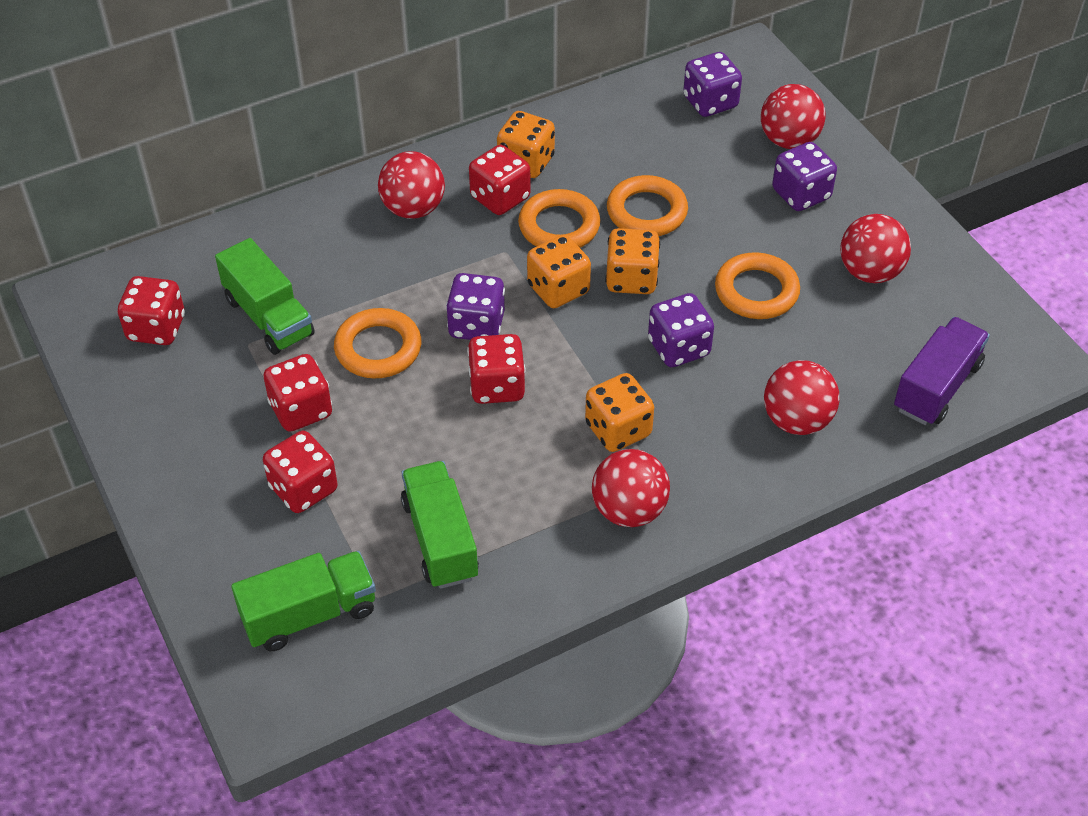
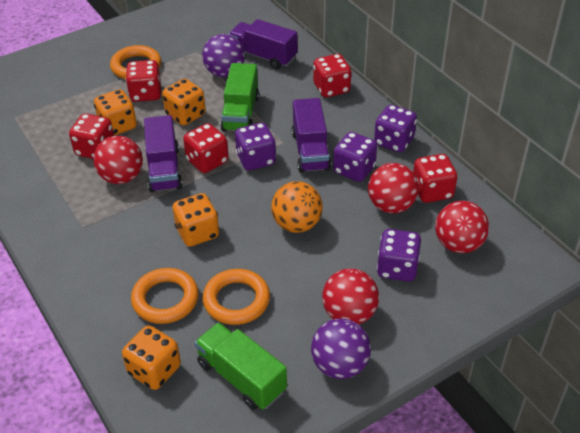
green truck: 3 -> 2
orange ball: 0 -> 1
orange ring: 4 -> 3
purple ball: 0 -> 2
purple truck: 1 -> 3
red ball: 5 -> 4

